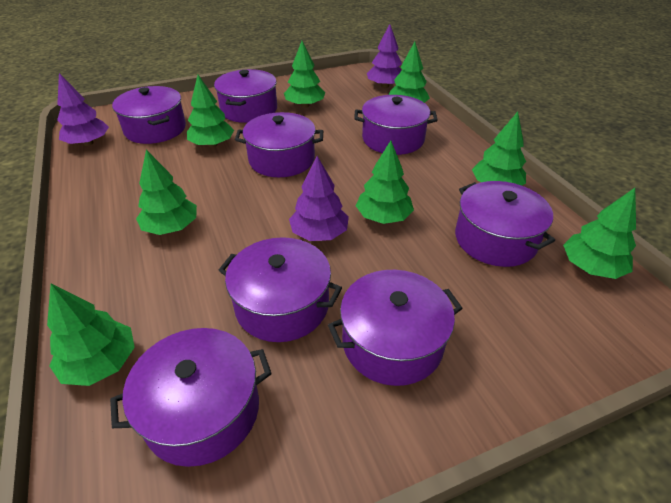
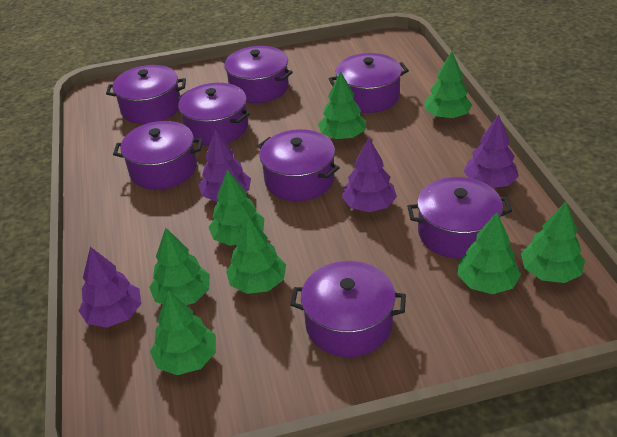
purple tree: 3 -> 4

